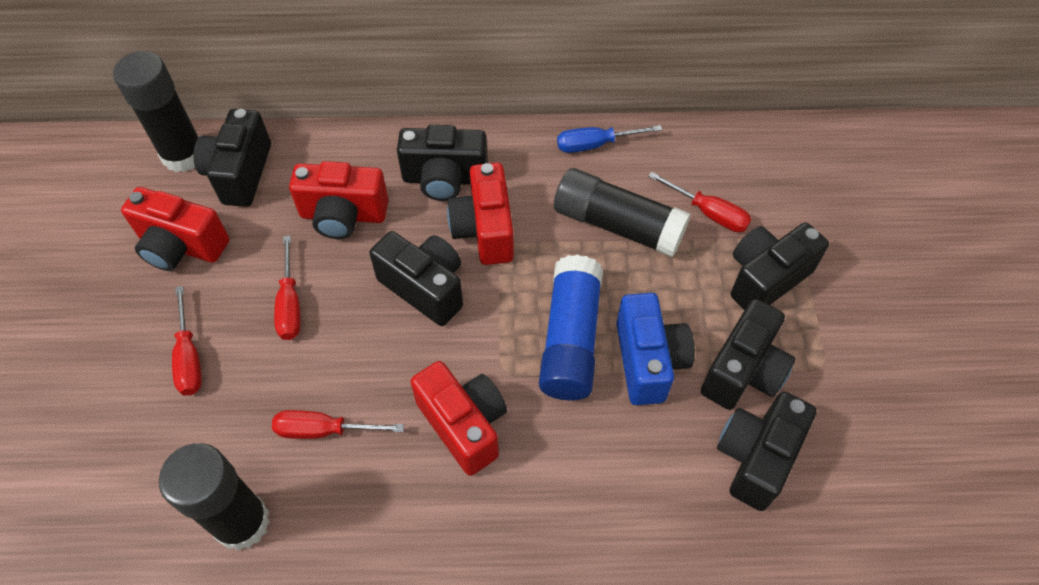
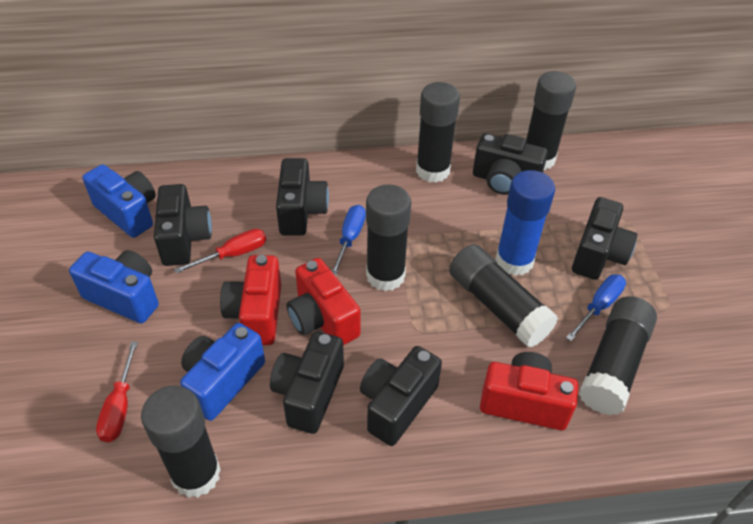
black glue stick: 3 -> 6
blue camera: 1 -> 3
blue screwdriver: 1 -> 2
red camera: 4 -> 3
red screwdriver: 4 -> 2

